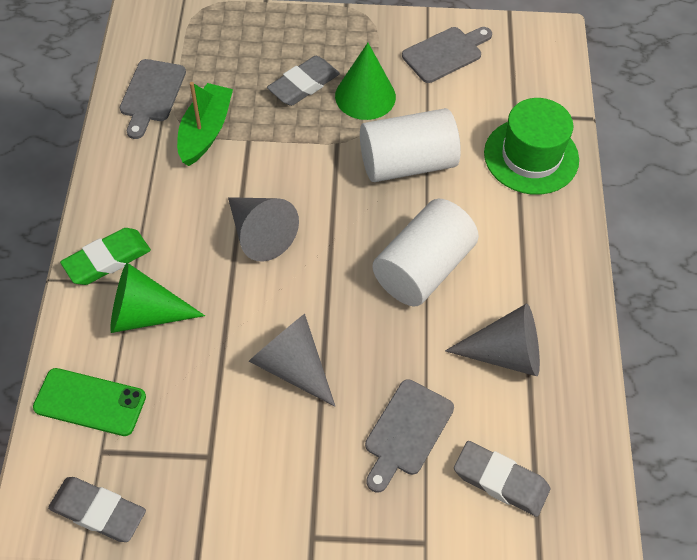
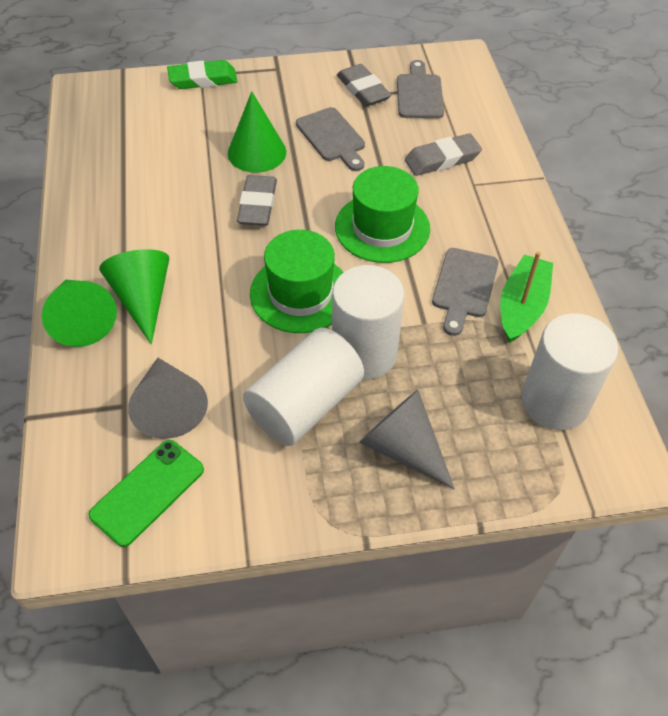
green cone: 2 -> 3
green hat: 1 -> 2
grey cone: 3 -> 2
white cylinder: 2 -> 3

